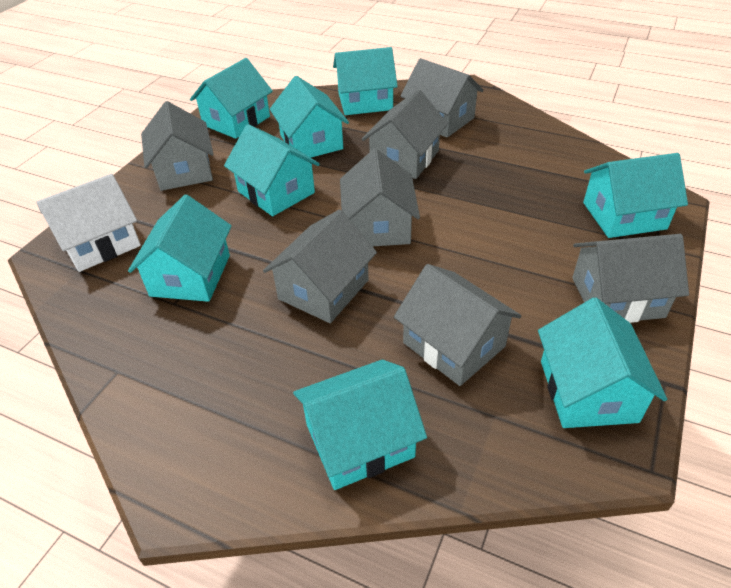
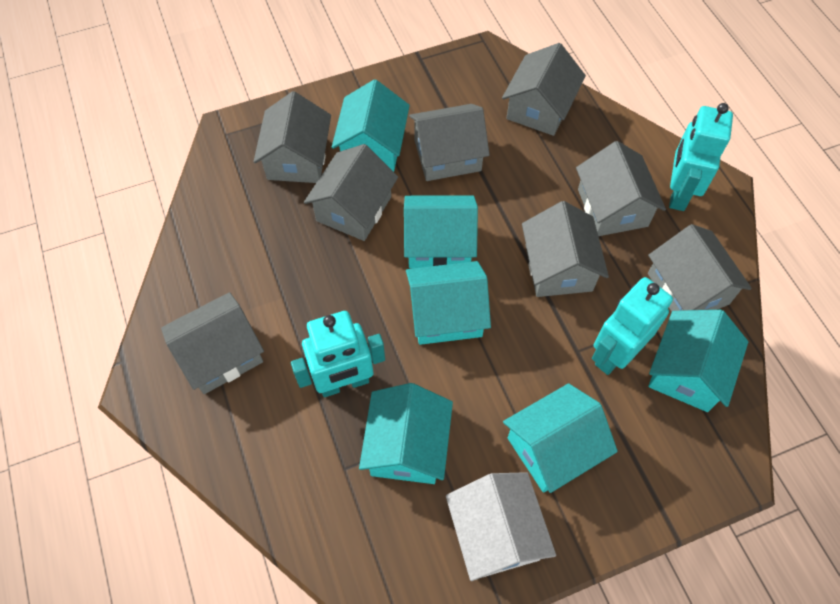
grey house: 7 -> 8
turquoise house: 8 -> 6
turquoise robot: 0 -> 3

